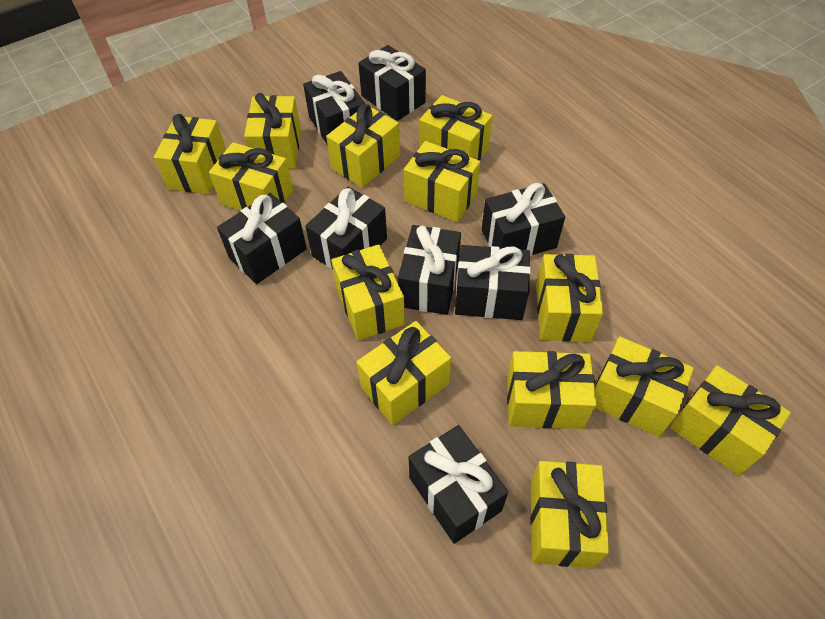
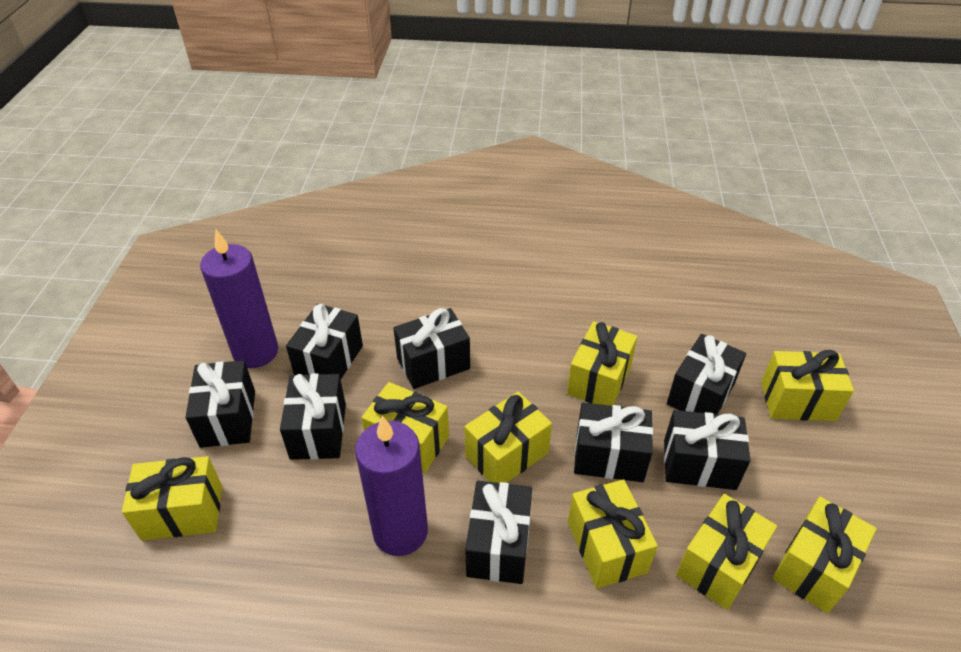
purple candle: 0 -> 2
yellow gift: 13 -> 8

